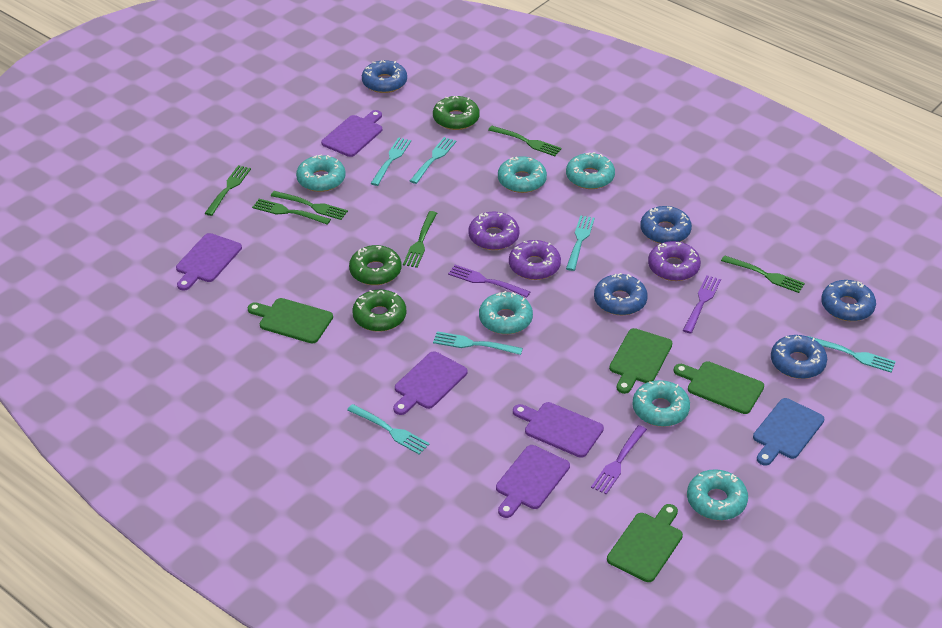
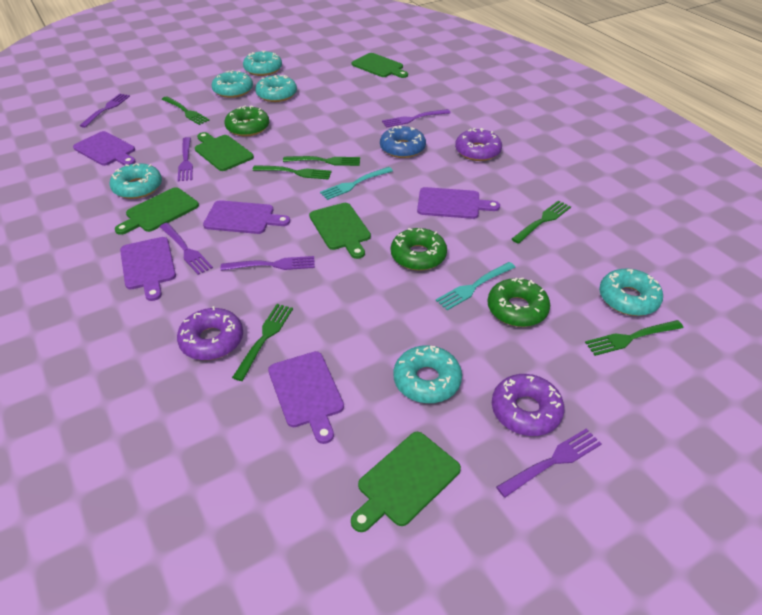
blue cutting board: 1 -> 0
blue donut: 5 -> 1
green cutting board: 4 -> 5
purple fork: 3 -> 6
turquoise fork: 6 -> 2

